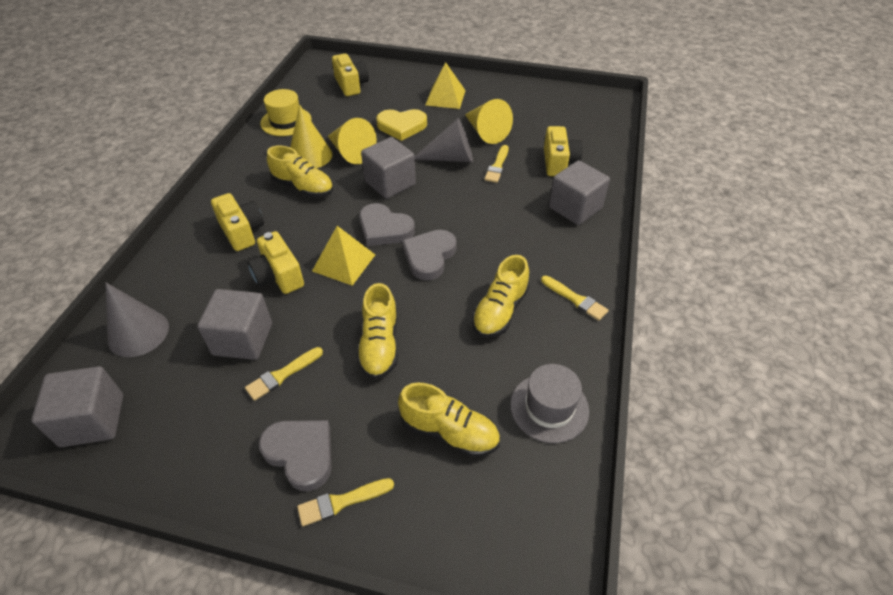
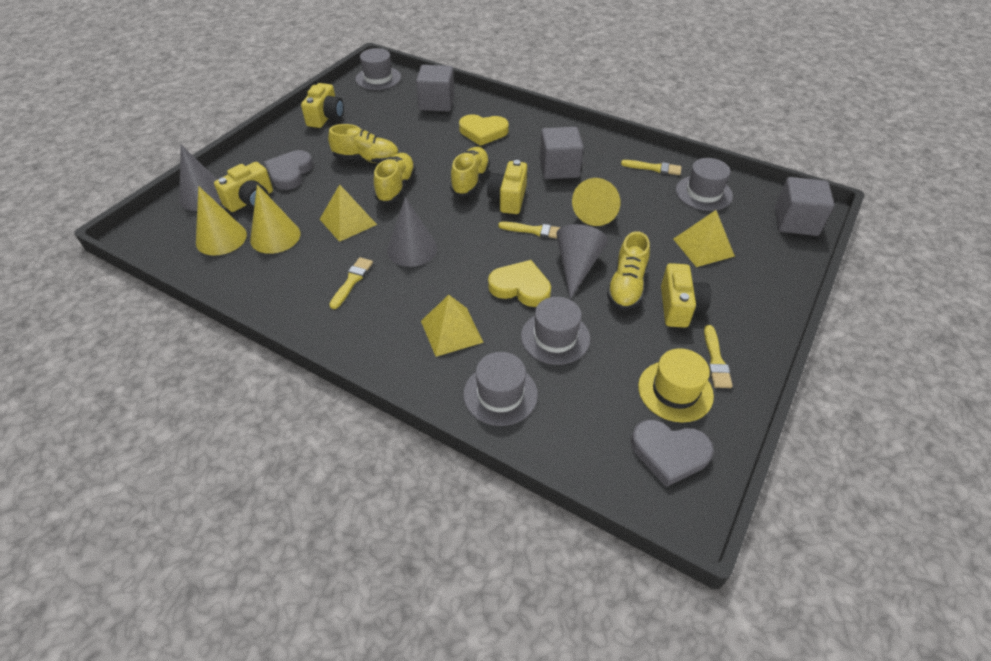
grey cone: 2 -> 3
grey cube: 4 -> 3
grey hat: 1 -> 4
grey heart: 3 -> 2
yellow heart: 1 -> 2
yellow pyramid: 2 -> 3

